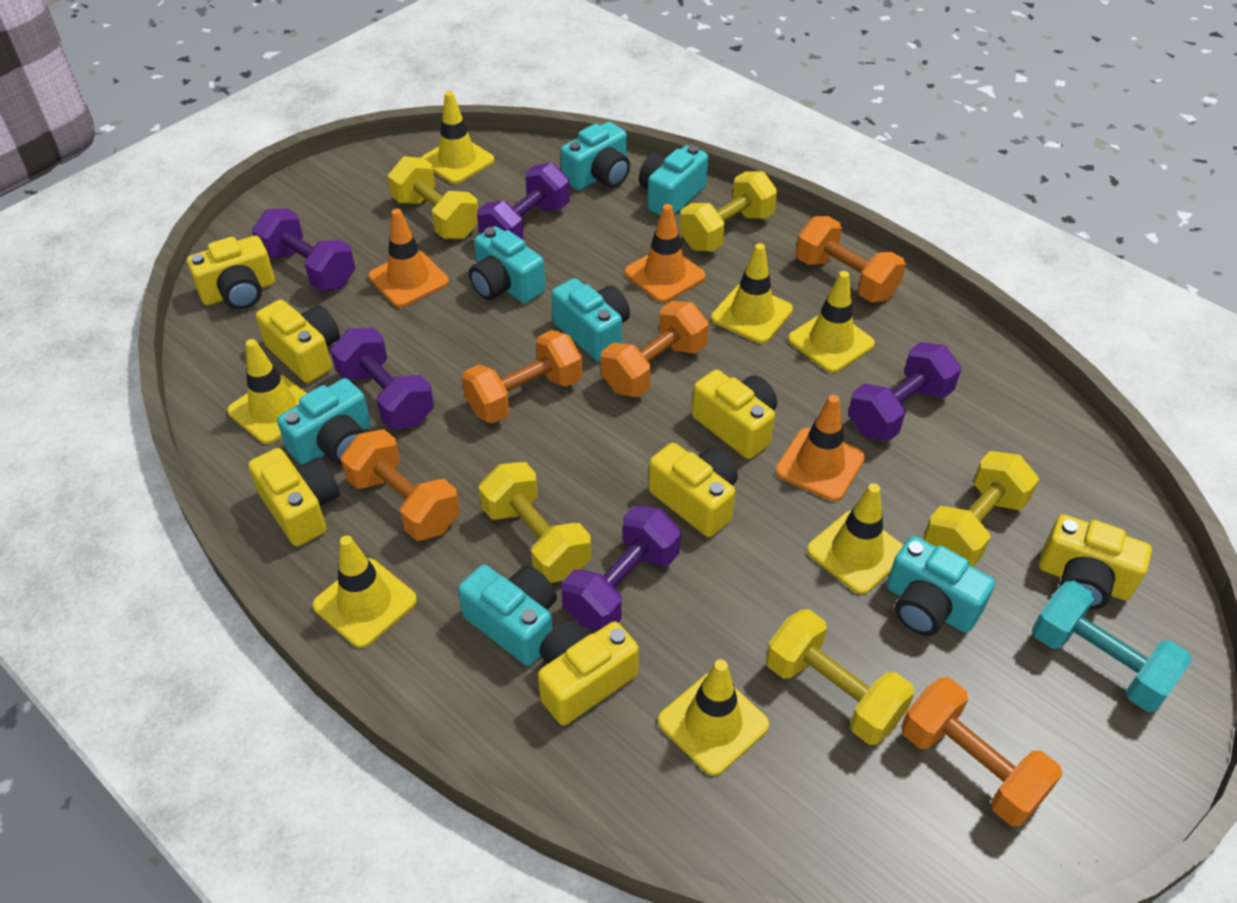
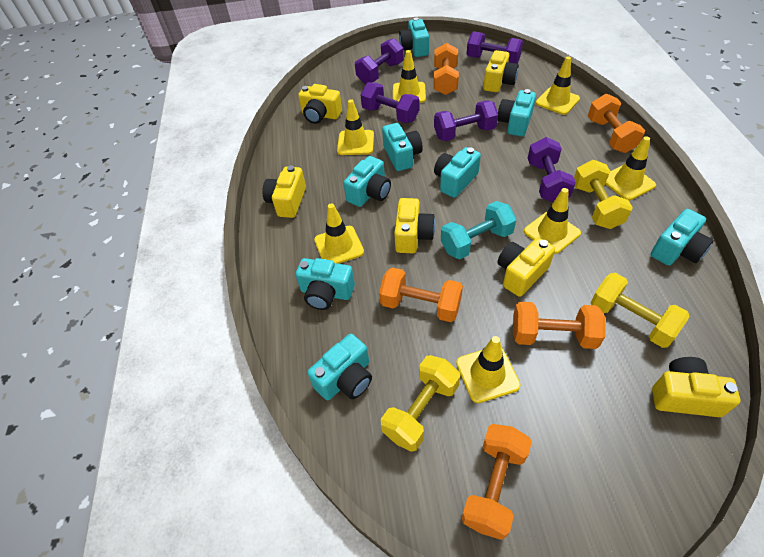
orange traffic cone: 3 -> 0
turquoise camera: 7 -> 8
yellow camera: 7 -> 6
yellow dumbbell: 5 -> 3

